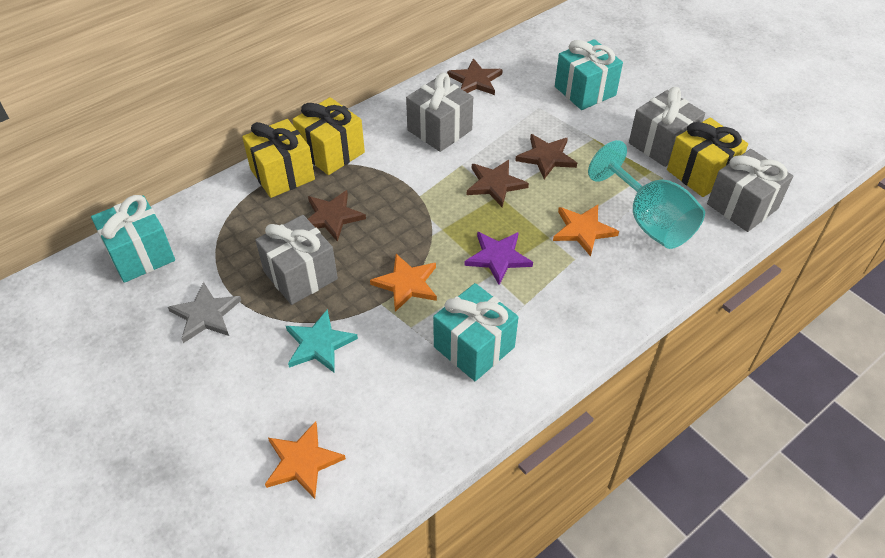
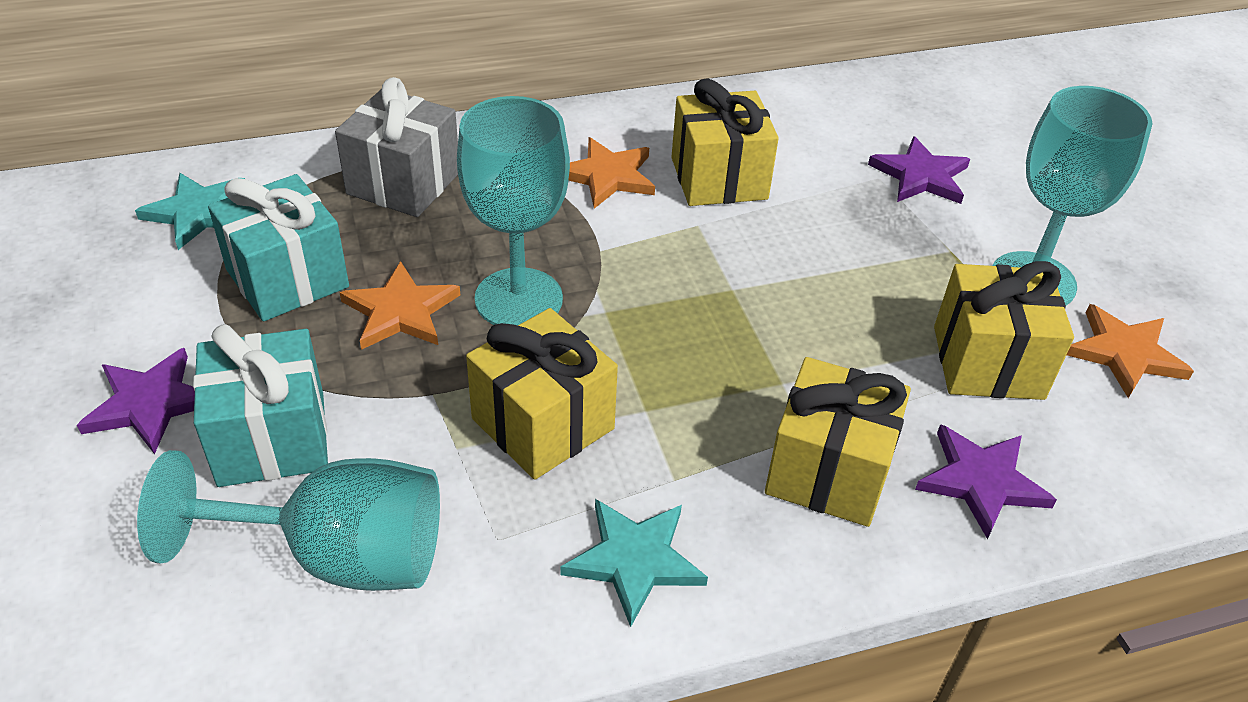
brown star: 4 -> 0
grey gift: 4 -> 1
grey star: 1 -> 0
purple star: 1 -> 3
turquoise gift: 3 -> 2
turquoise goblet: 1 -> 3
turquoise star: 1 -> 2
yellow gift: 3 -> 4

